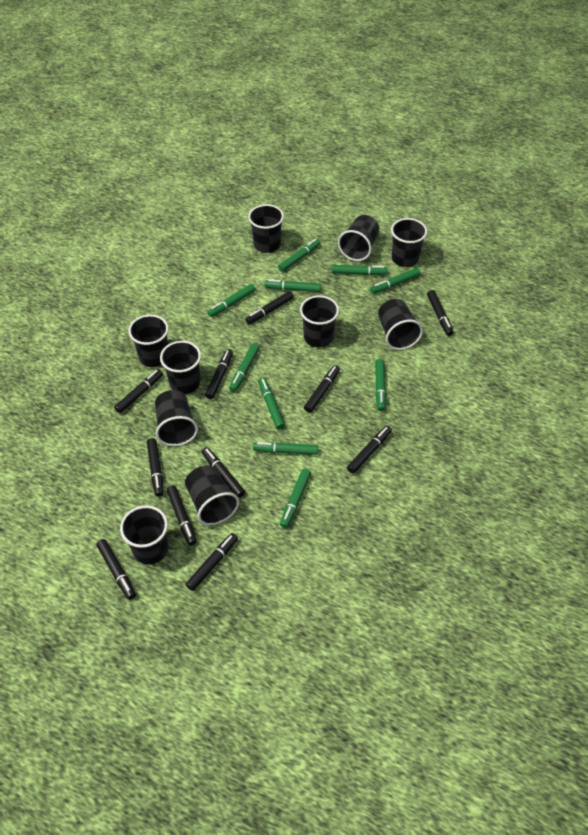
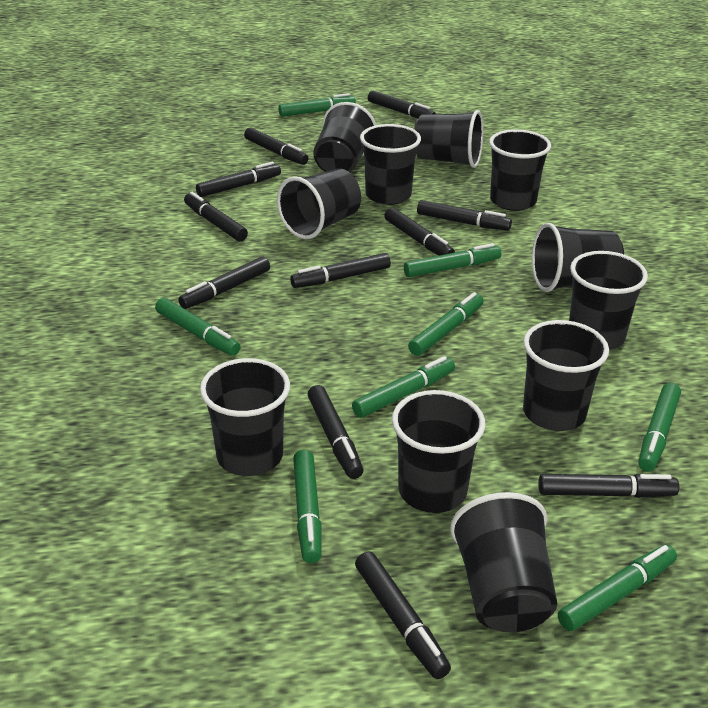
black cup: 10 -> 11
green marker: 10 -> 8

